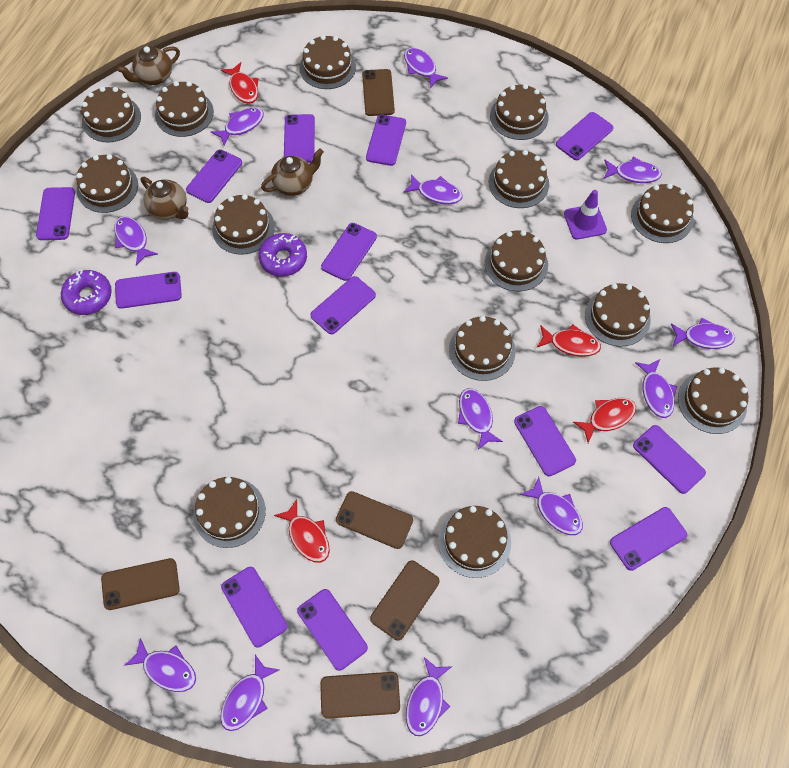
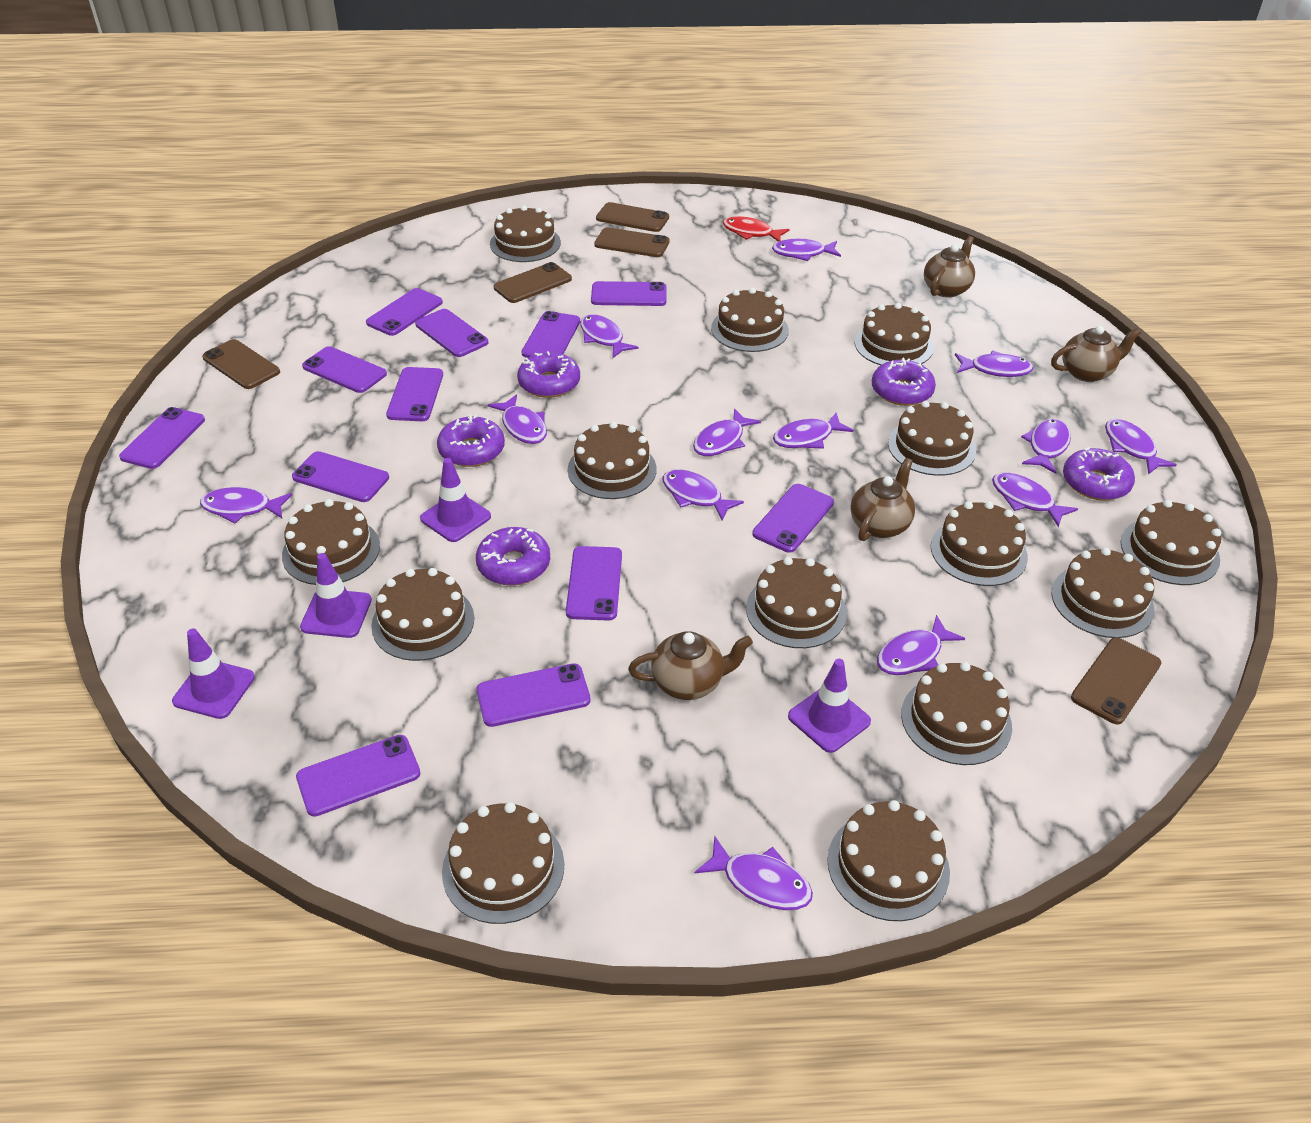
brown teapot: 3 -> 4
purple donut: 2 -> 5
purple fish: 12 -> 13
purple phone: 13 -> 12
purple traffic cone: 1 -> 4
red fish: 4 -> 1

